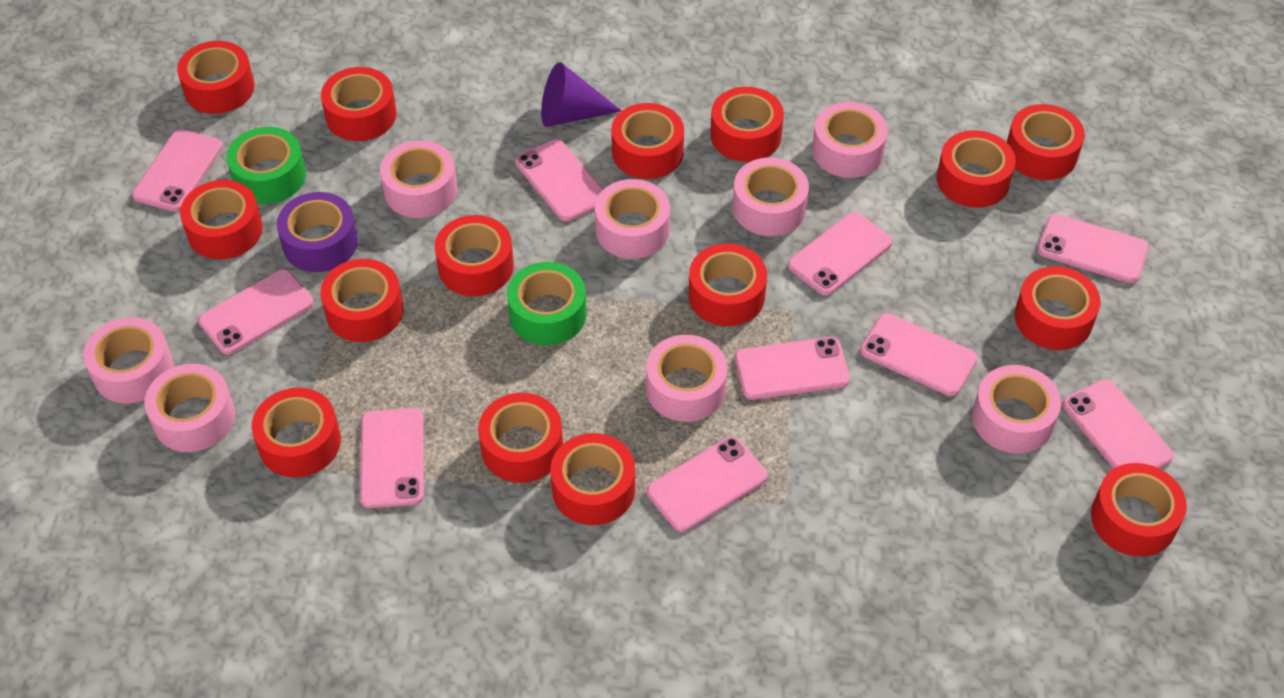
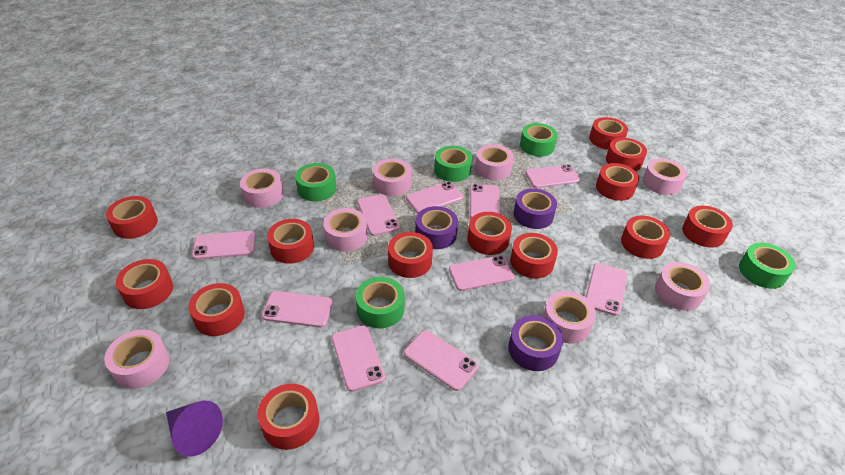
green tape: 2 -> 5
purple tape: 1 -> 3
red tape: 15 -> 13

